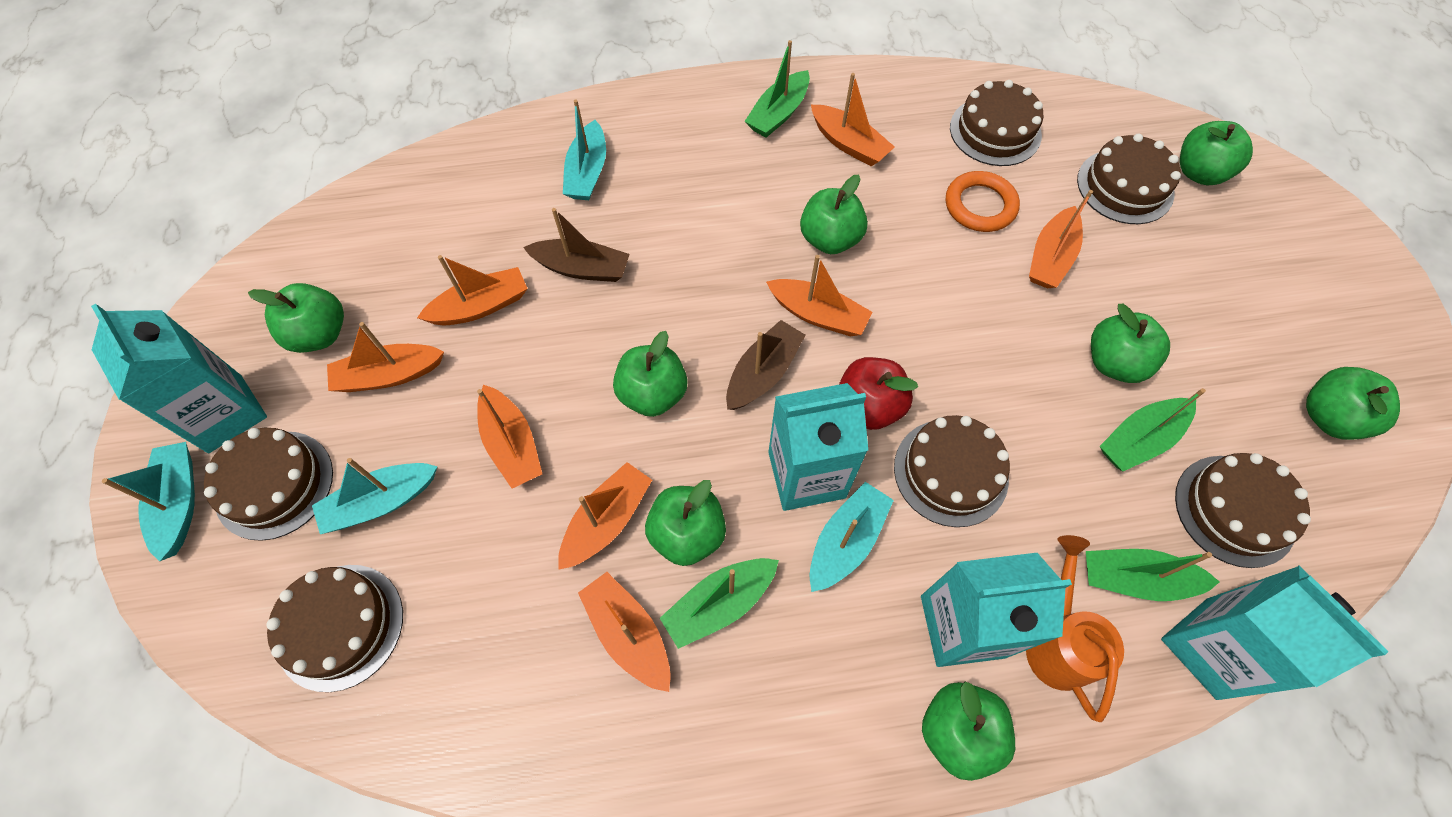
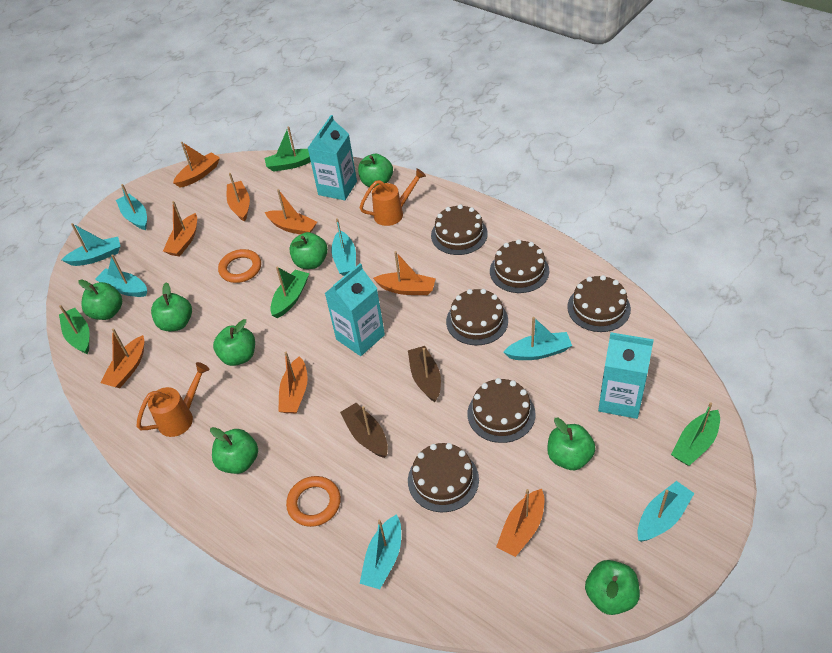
orange ring: 1 -> 2
orange watering can: 1 -> 2
red apple: 1 -> 0
turquoise boat: 4 -> 7
turquoise carton: 4 -> 3

